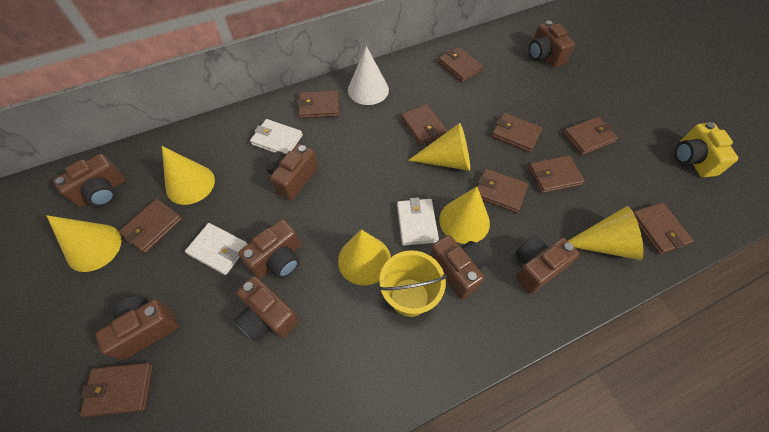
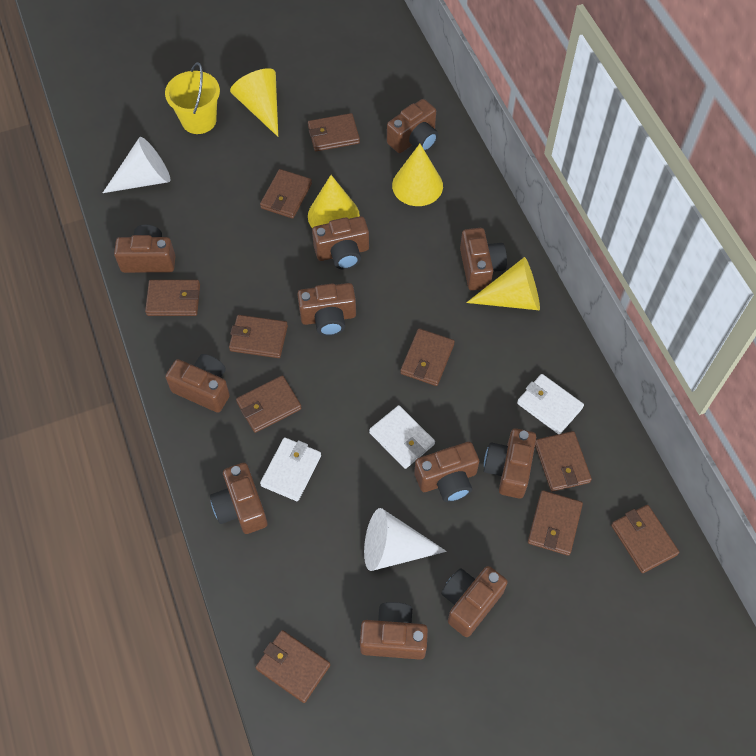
brown camera: 8 -> 11
white cone: 1 -> 2
yellow camera: 1 -> 0
yellow cone: 6 -> 4

